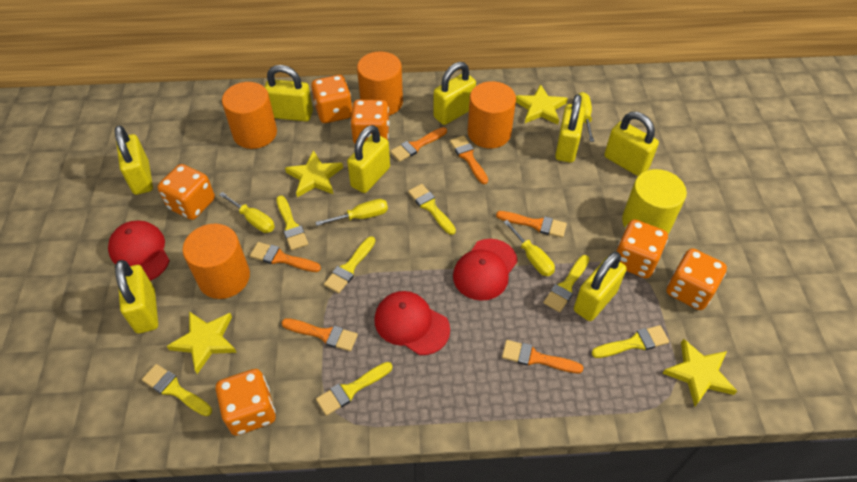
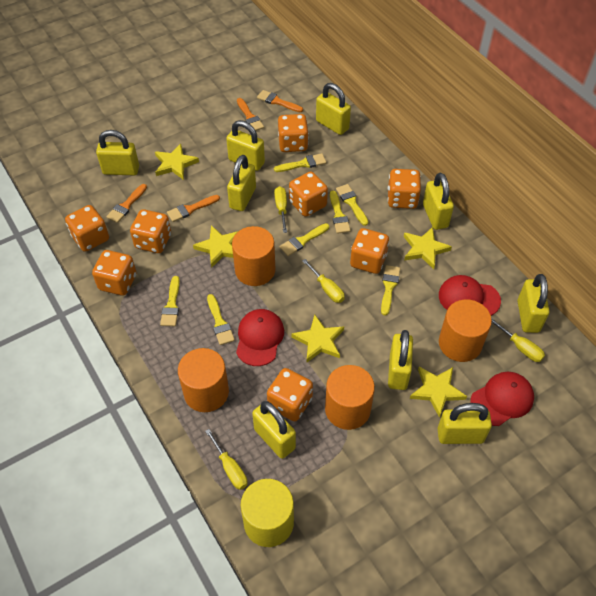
orange brush: 6 -> 4
orange dice: 6 -> 8
yellow padlock: 8 -> 9
yellow star: 4 -> 5

